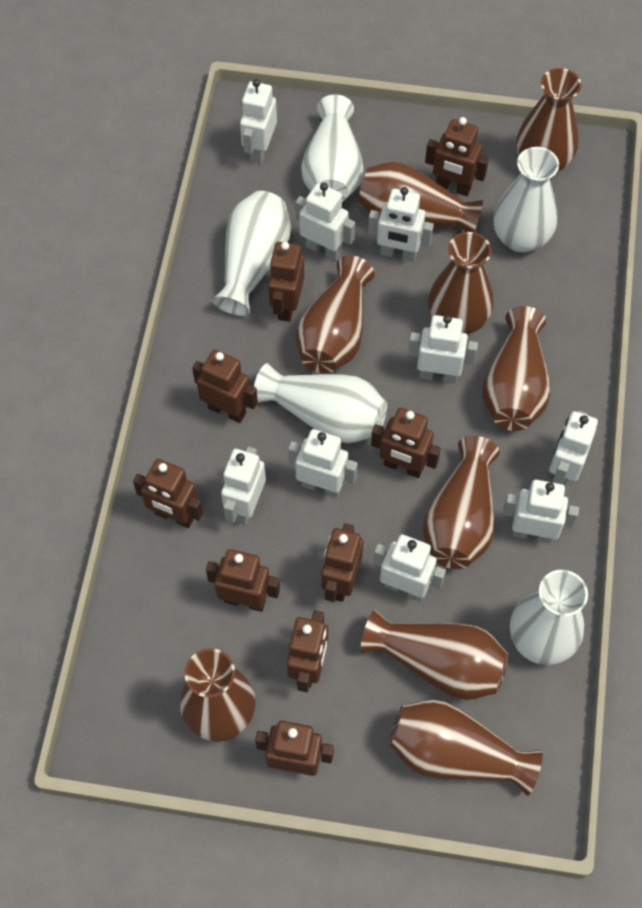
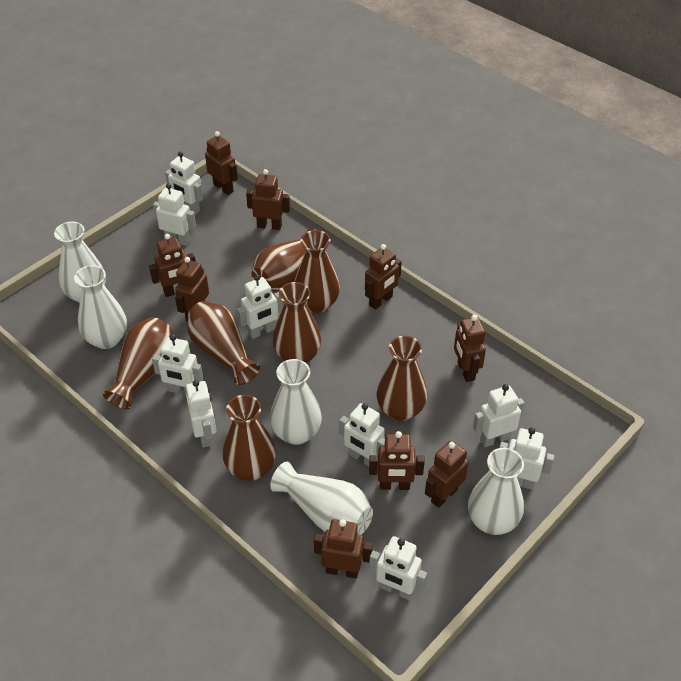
brown vase: 9 -> 7

